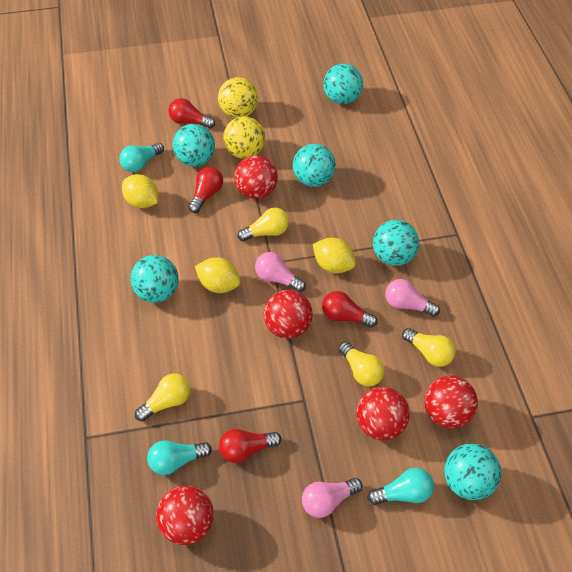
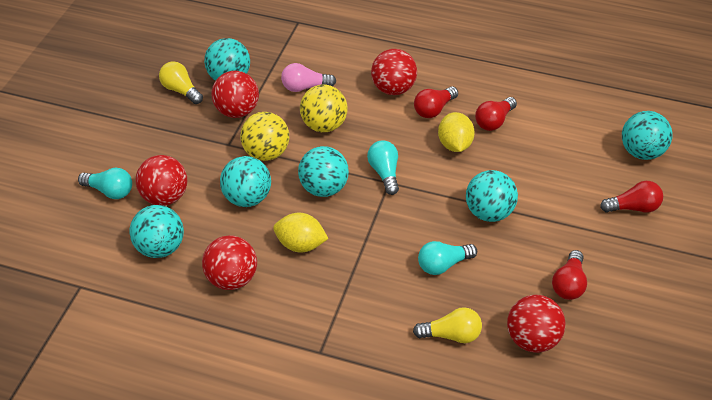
pink light bulb: 3 -> 1
yellow lemon: 3 -> 2
yellow light bulb: 4 -> 2

